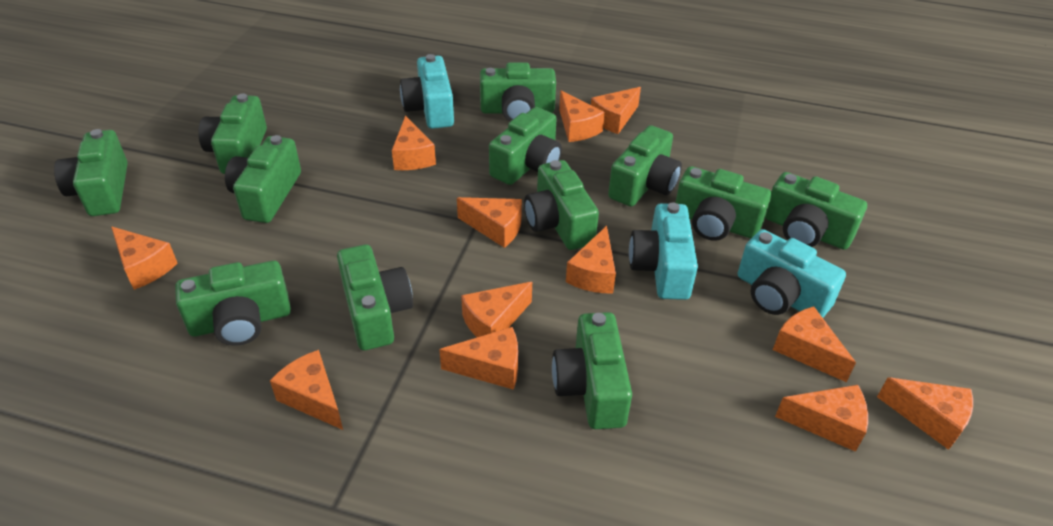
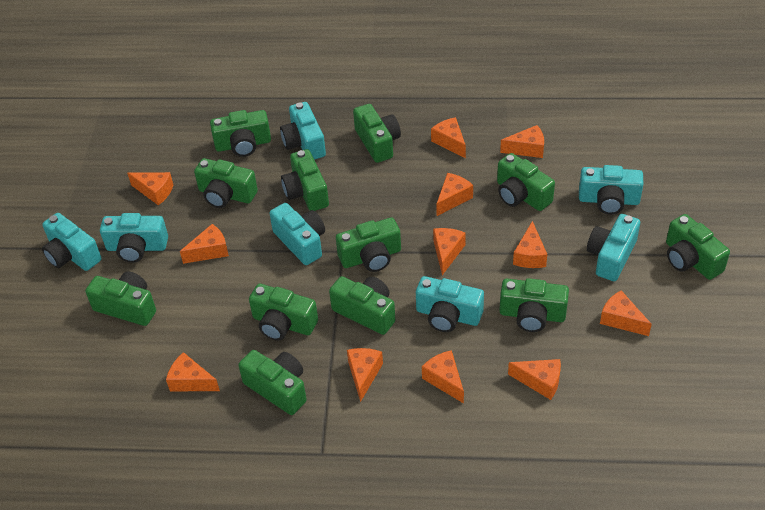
turquoise camera: 3 -> 7

